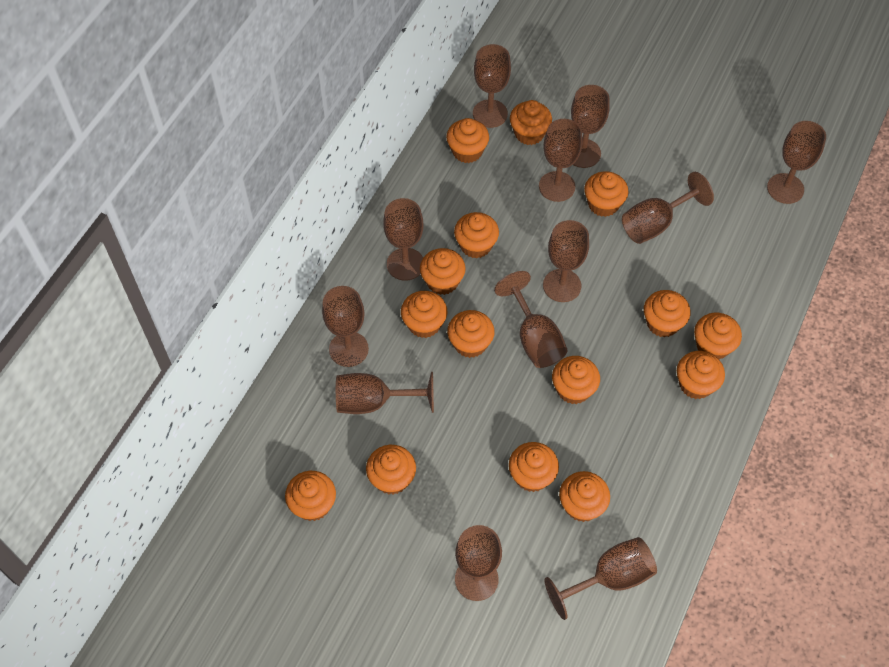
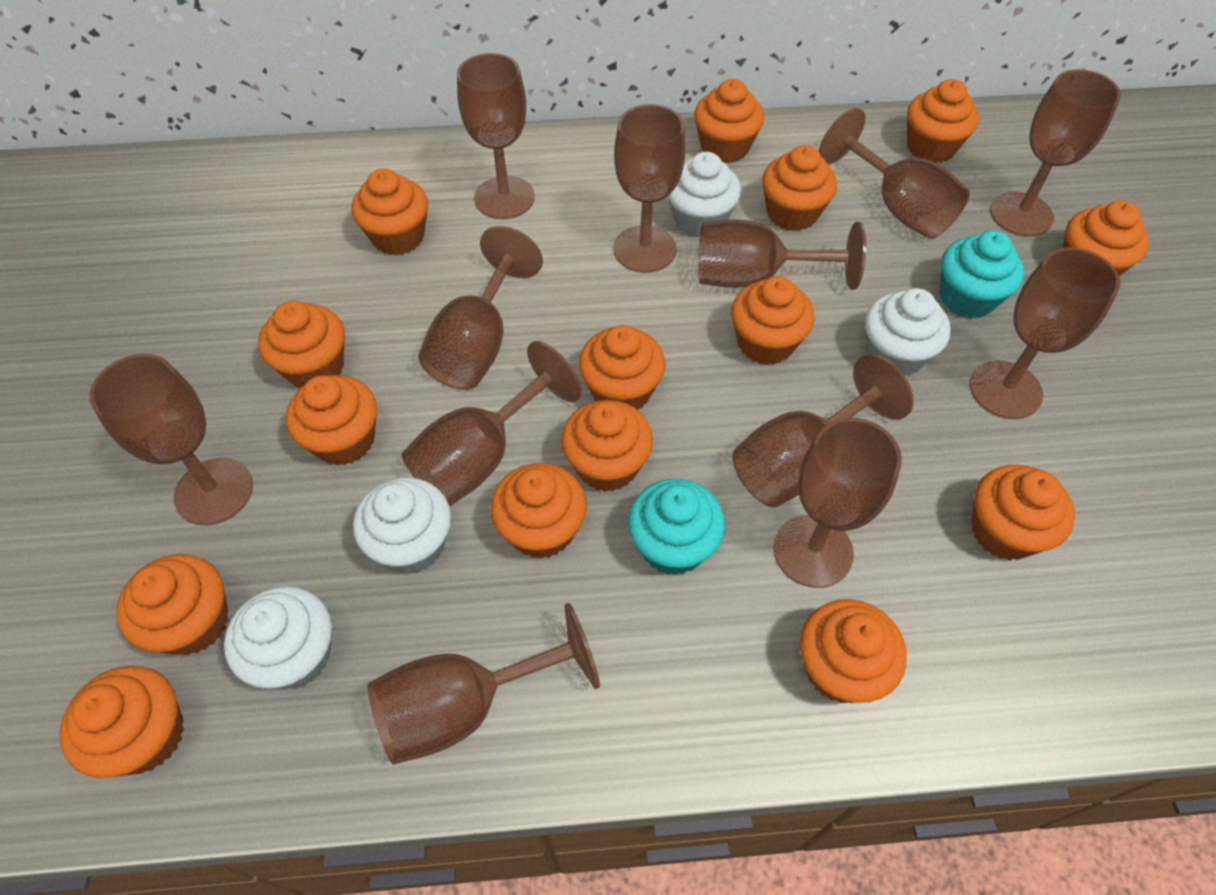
turquoise cupcake: 0 -> 2
white cupcake: 0 -> 4

